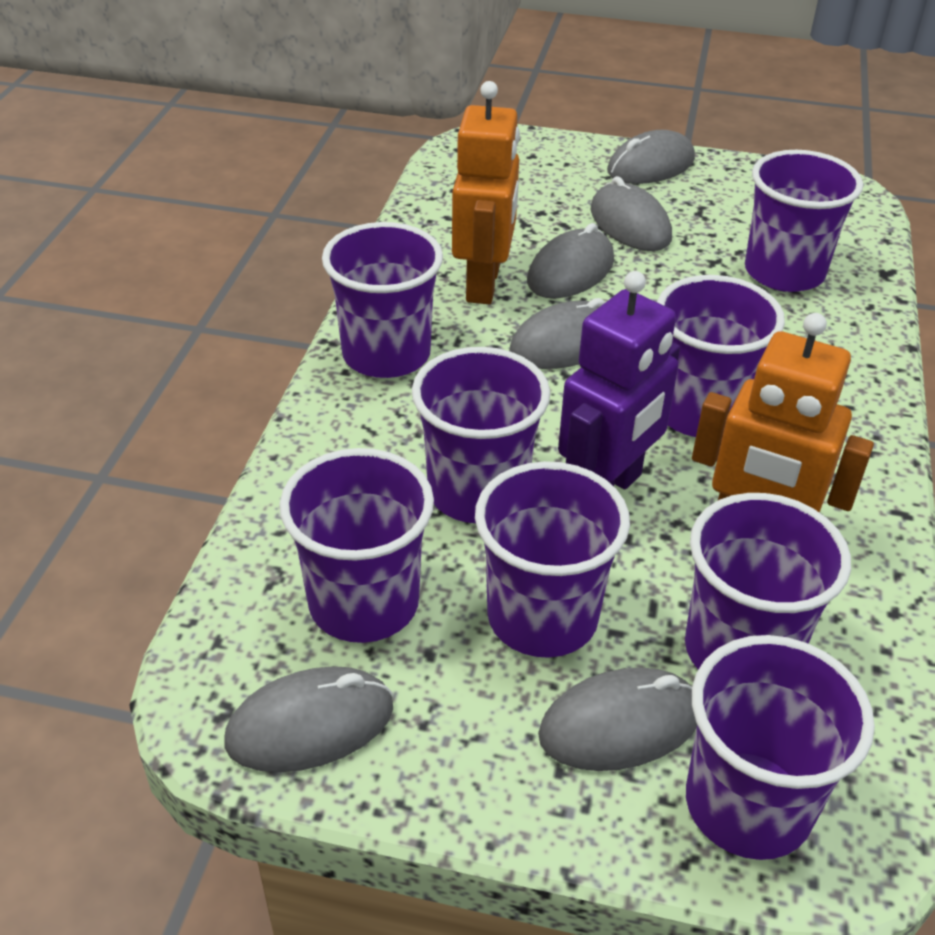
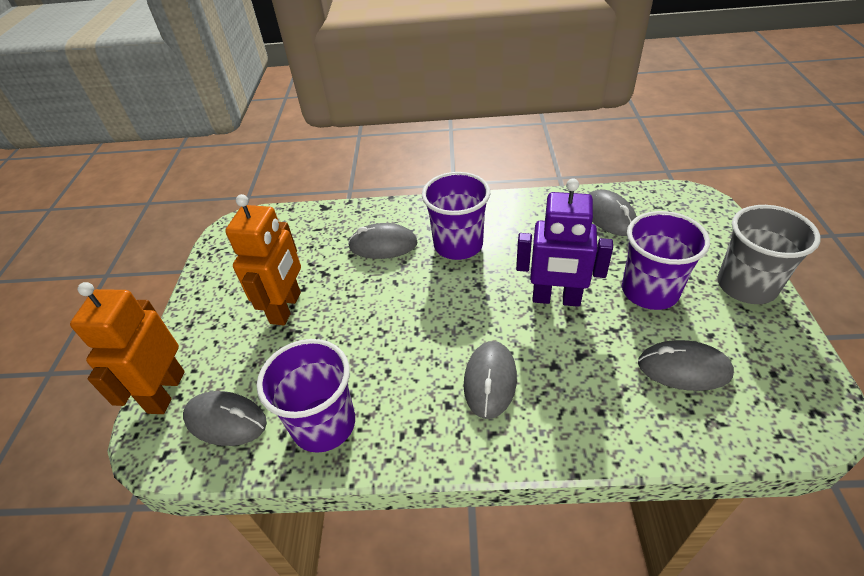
grey cup: 0 -> 1
grey mouse: 6 -> 5
purple cup: 8 -> 3

